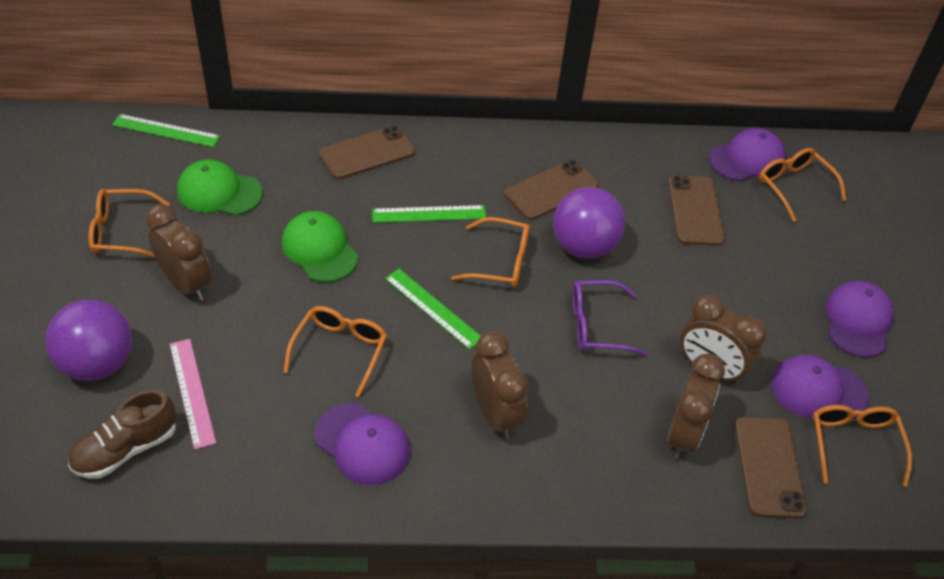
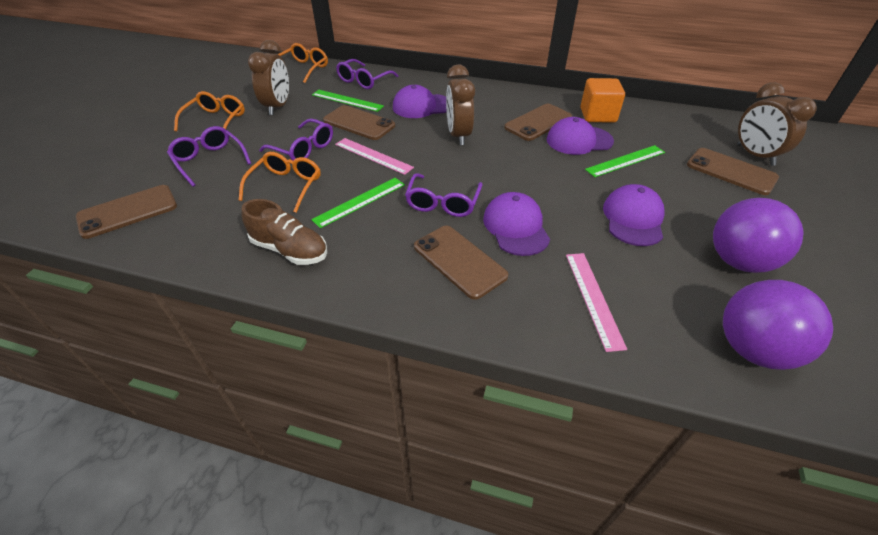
brown clock: 4 -> 3
brown phone: 4 -> 5
green cap: 2 -> 0
orange cube: 0 -> 1
orange glasses: 5 -> 3
pink ruler: 1 -> 2
purple glasses: 1 -> 4

